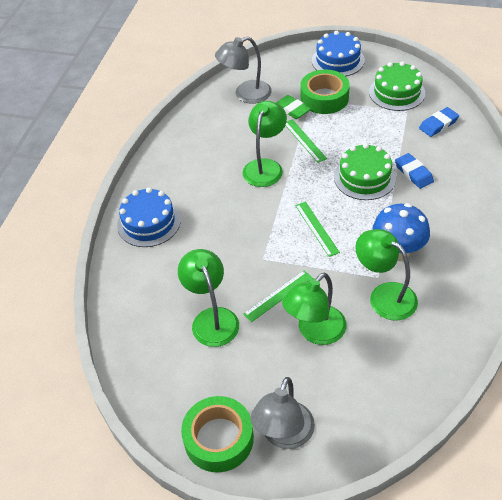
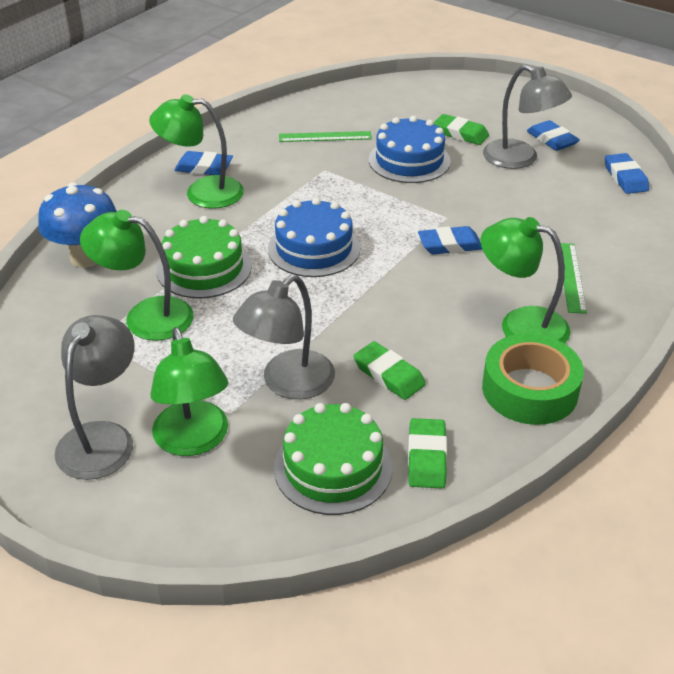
blue eraser: 2 -> 4
green eraser: 1 -> 3
green ruler: 3 -> 2
green tape: 2 -> 1
grey lamp: 2 -> 3

